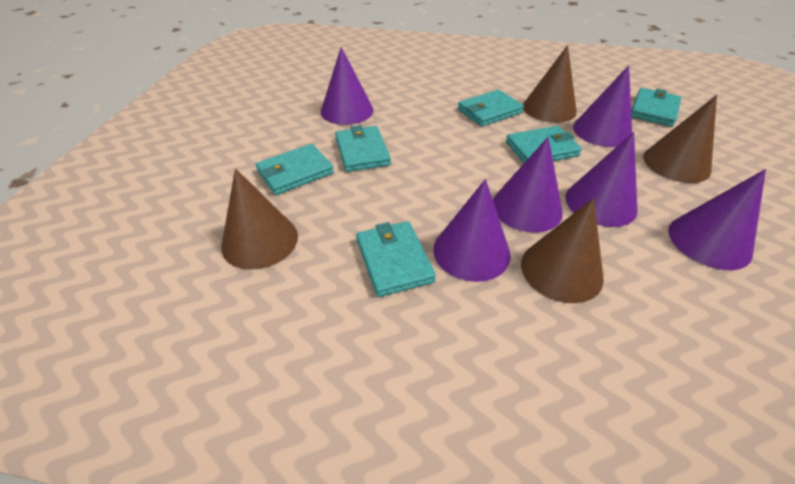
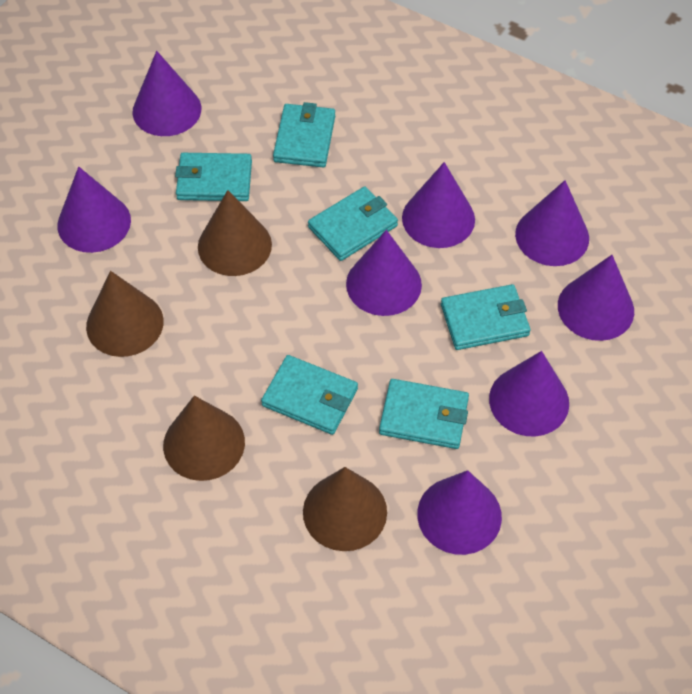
purple cone: 6 -> 8

